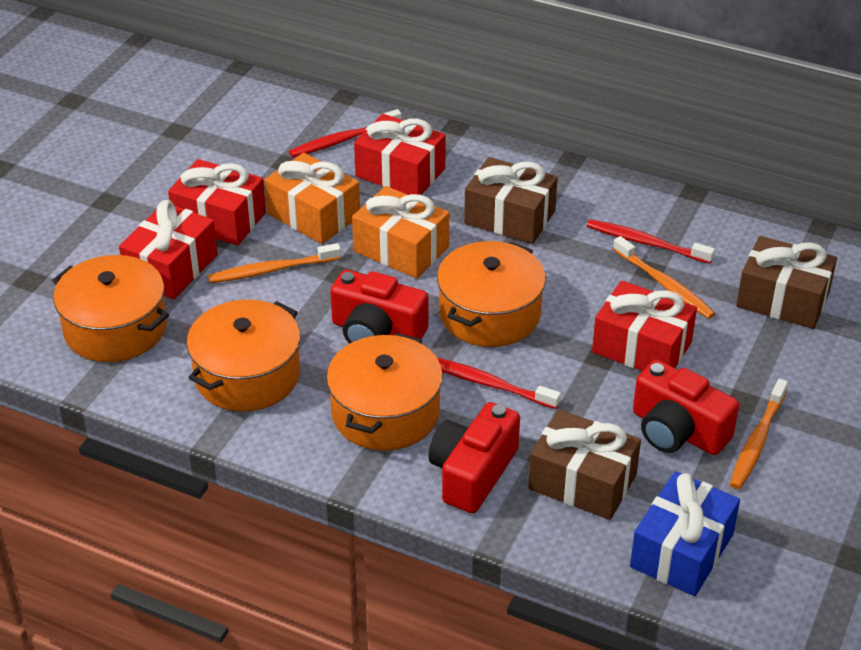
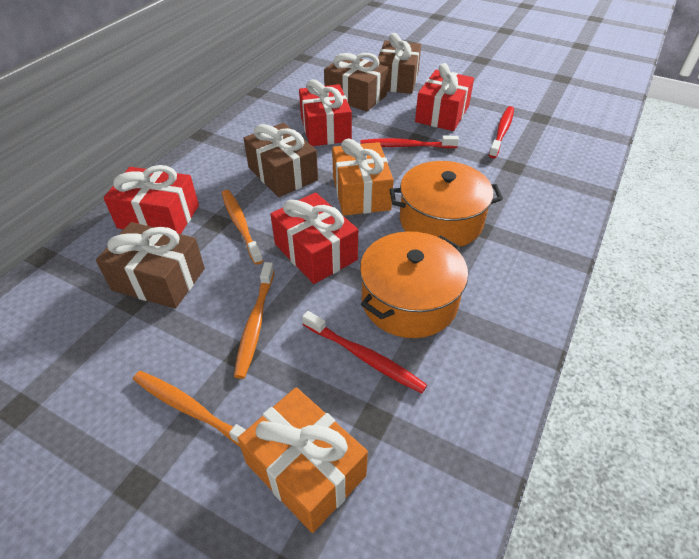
blue gift: 1 -> 0
brown gift: 3 -> 4
orange pot: 4 -> 2
red camera: 3 -> 0

